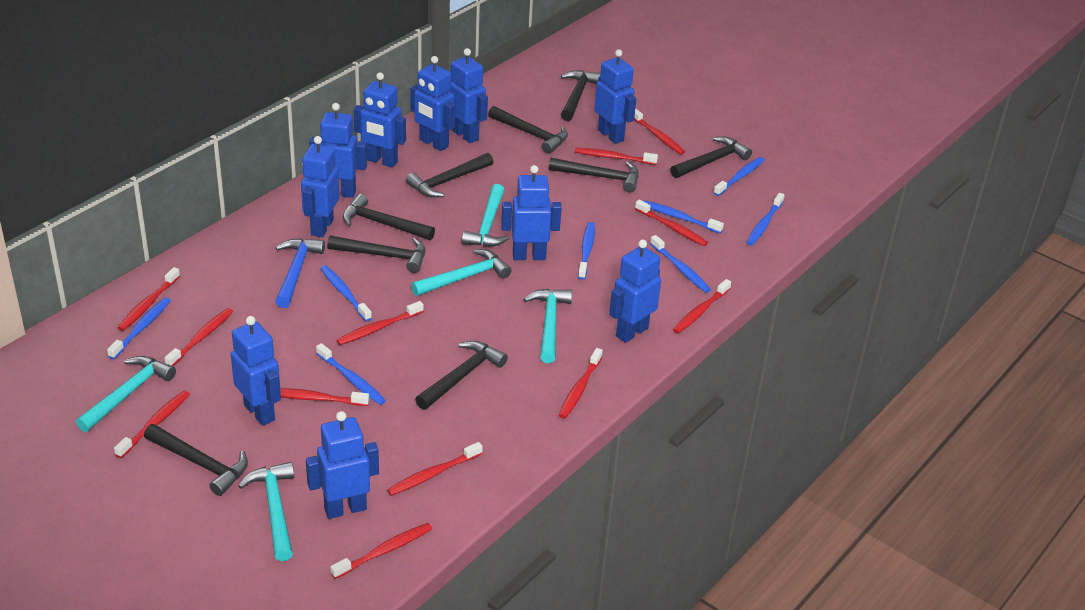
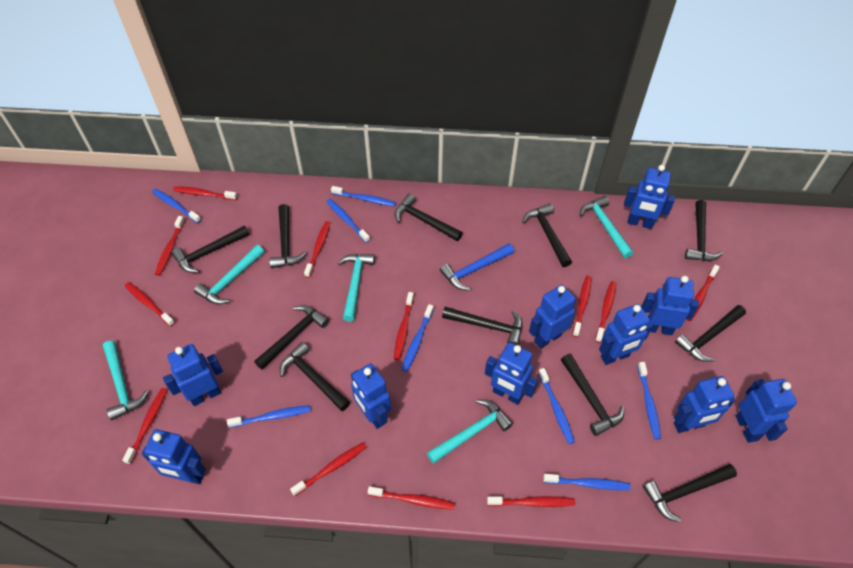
black hammer: 9 -> 11

